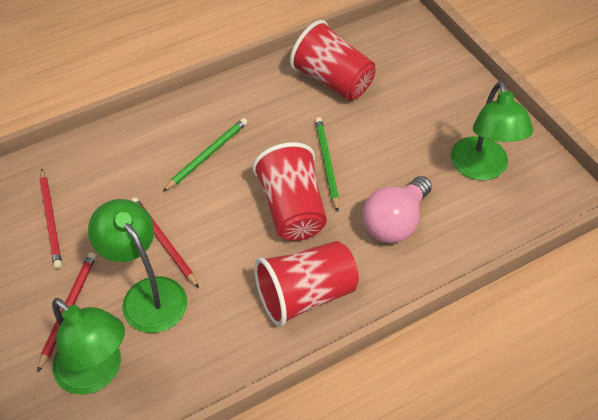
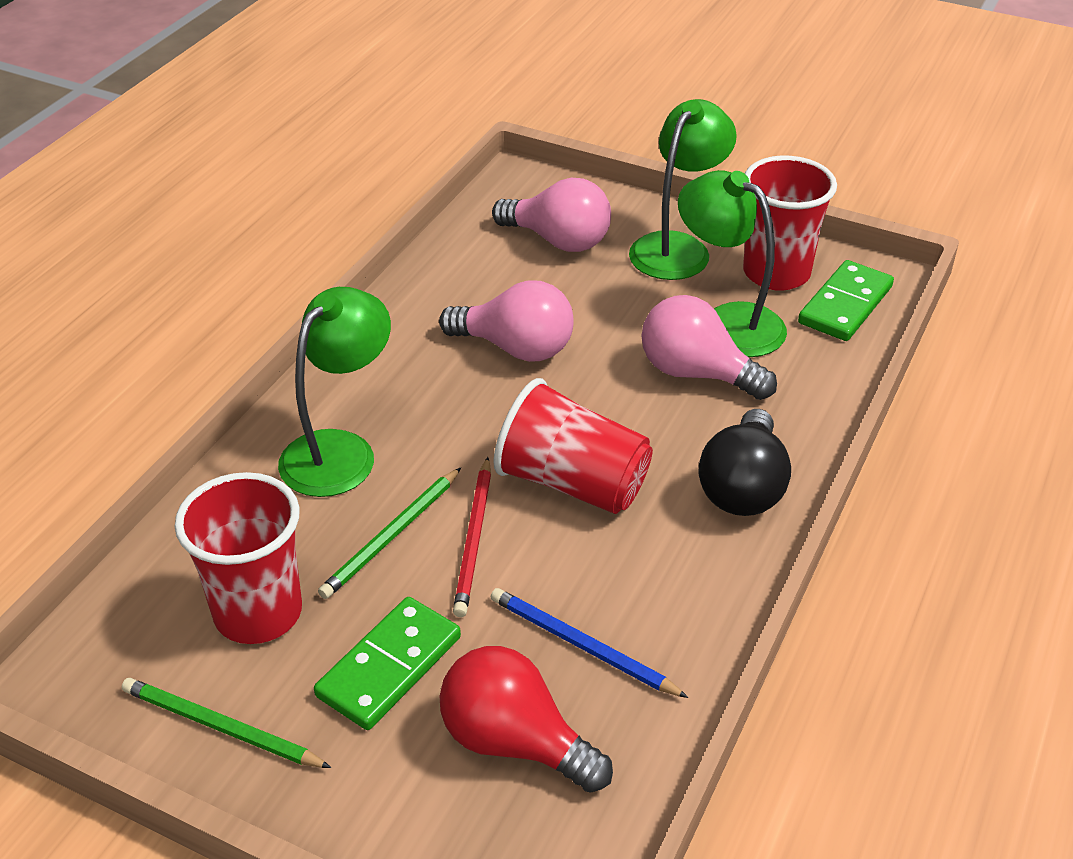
black light bulb: 0 -> 1
blue pencil: 0 -> 1
green domino: 0 -> 2
pink light bulb: 1 -> 3
red light bulb: 0 -> 1
red pencil: 3 -> 1

